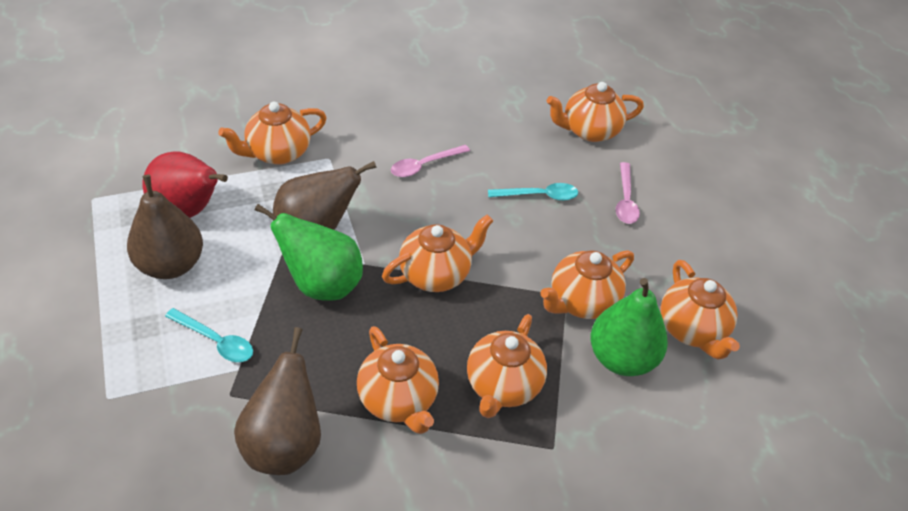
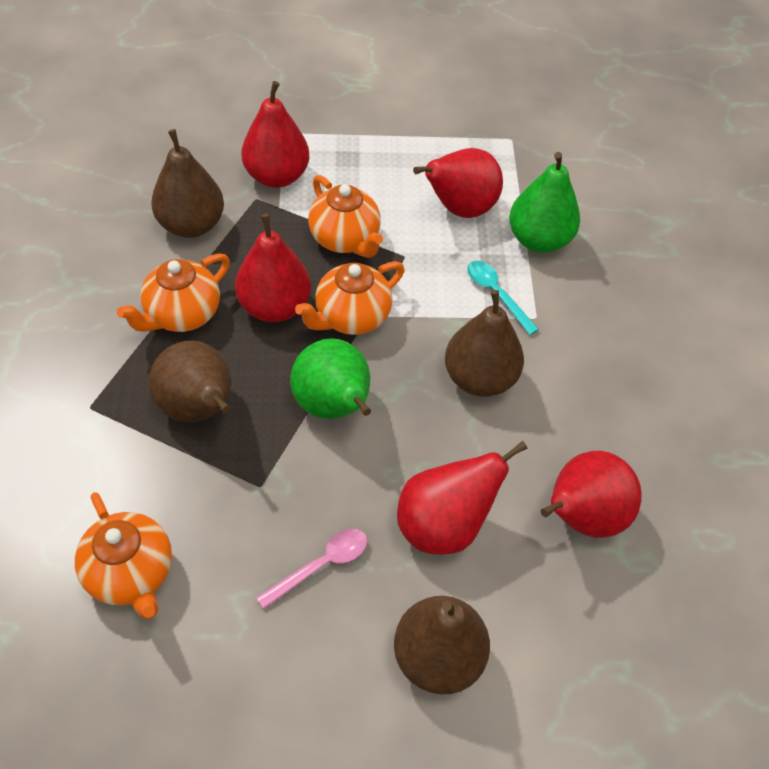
brown pear: 3 -> 4
orange teapot: 7 -> 4
pink spoon: 2 -> 1
red pear: 1 -> 5
turquoise spoon: 2 -> 1

